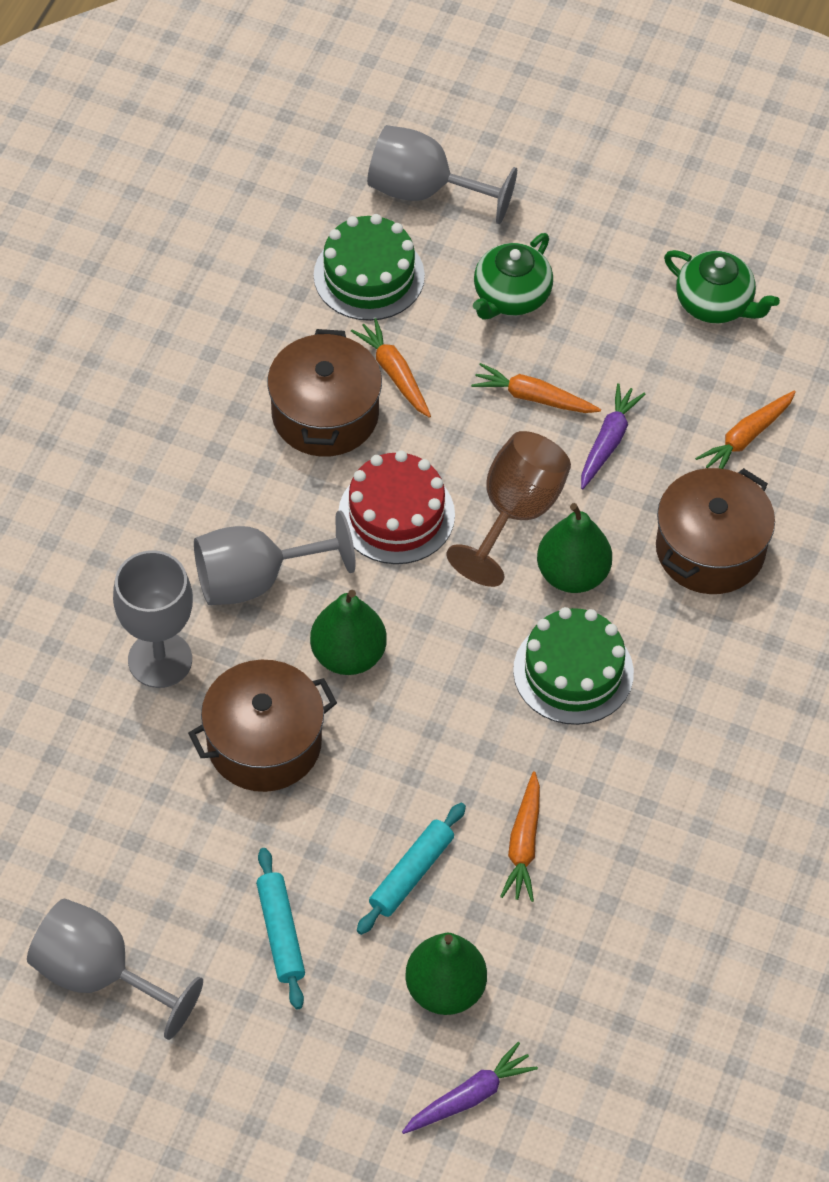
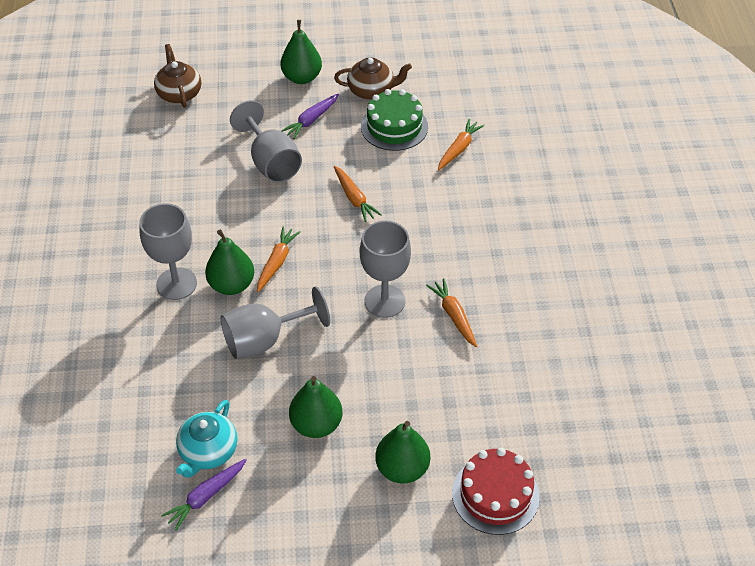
brown goblet: 1 -> 0
brown pot: 3 -> 0
brown teapot: 0 -> 2
green cake: 2 -> 1
green pear: 3 -> 4
green teapot: 2 -> 0
turquoise rolling pin: 2 -> 0
turquoise teapot: 0 -> 1

